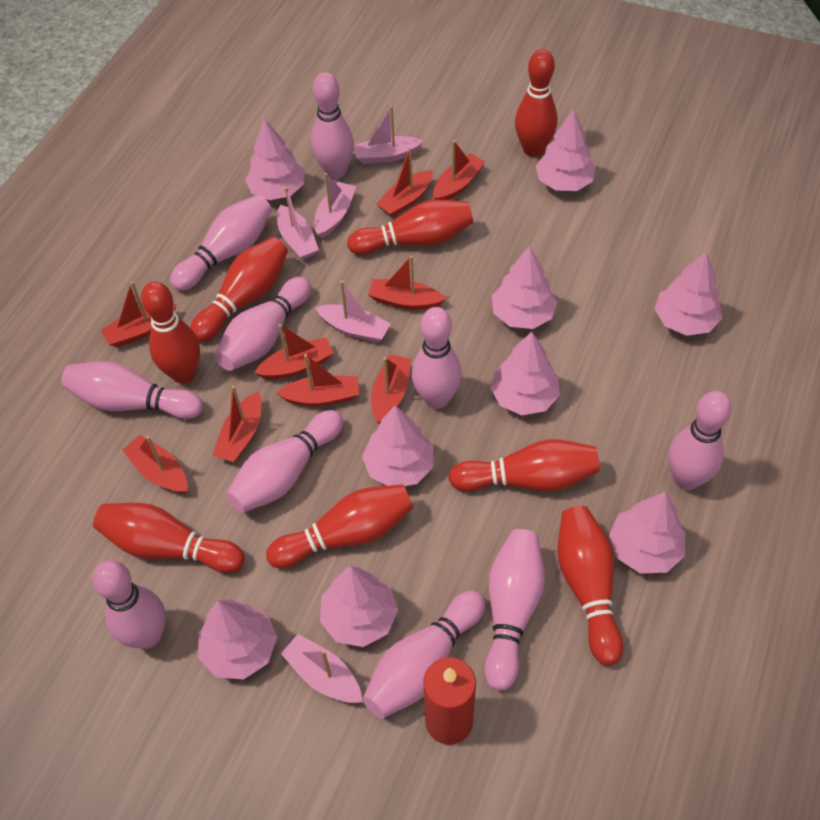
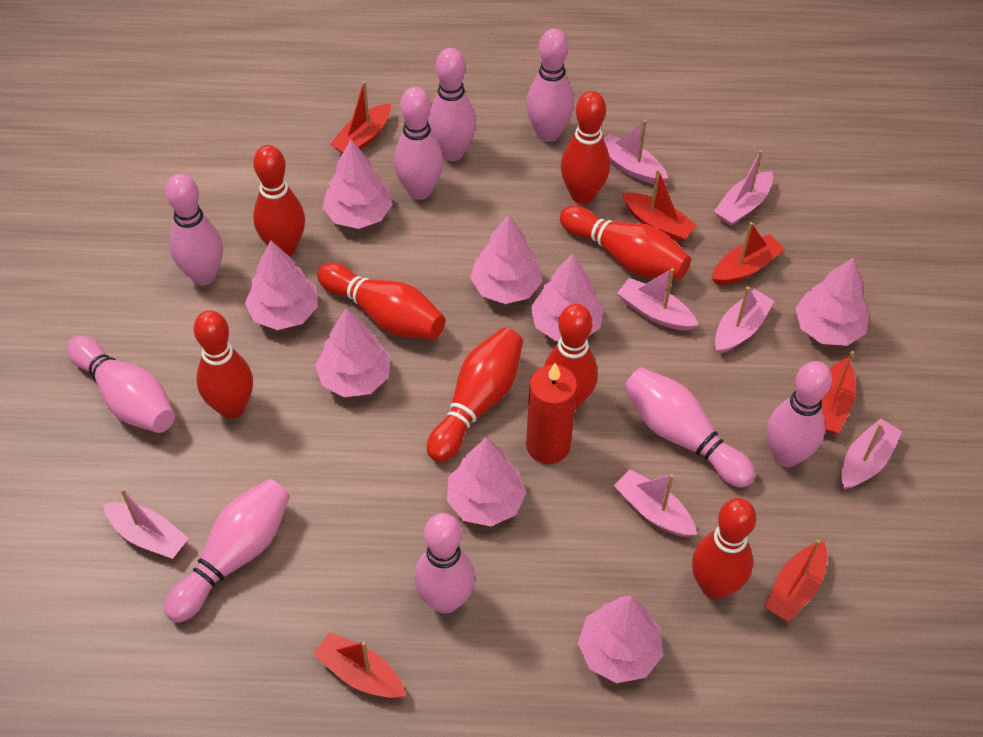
pink boat: 5 -> 7
pink bowling pin: 10 -> 9
pink tree: 9 -> 8
red boat: 9 -> 6

